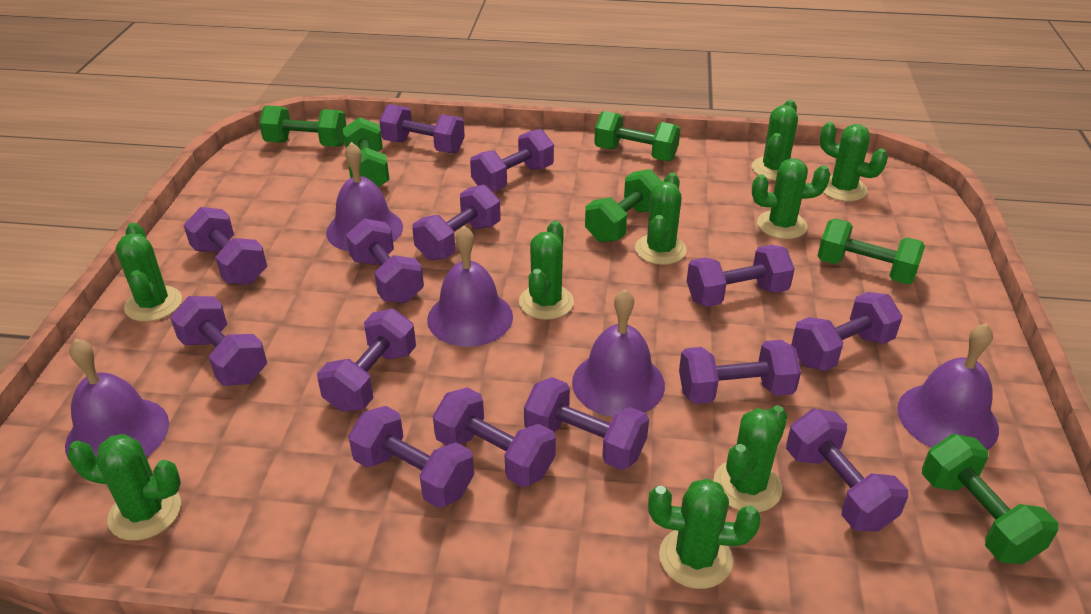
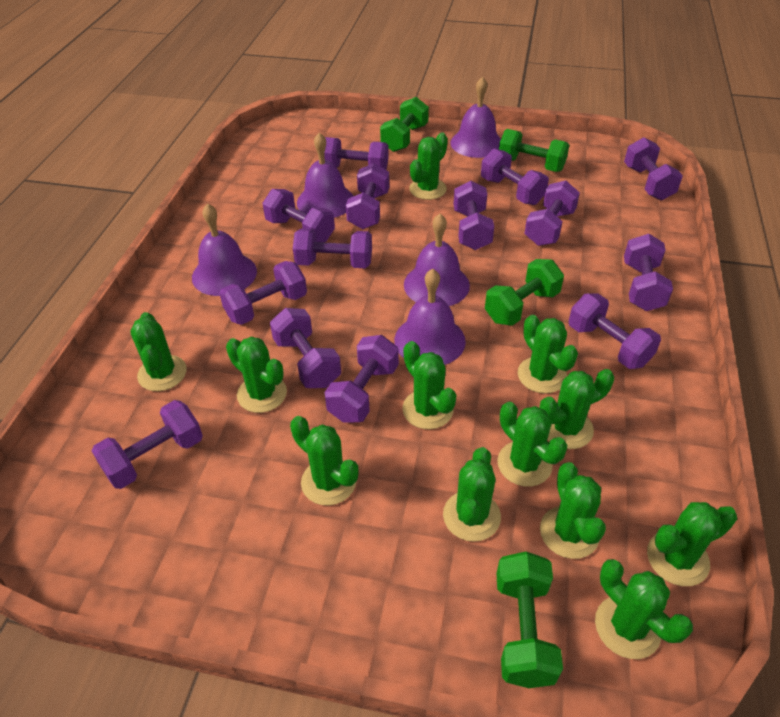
green cactus: 9 -> 12
green dumbbell: 6 -> 4

